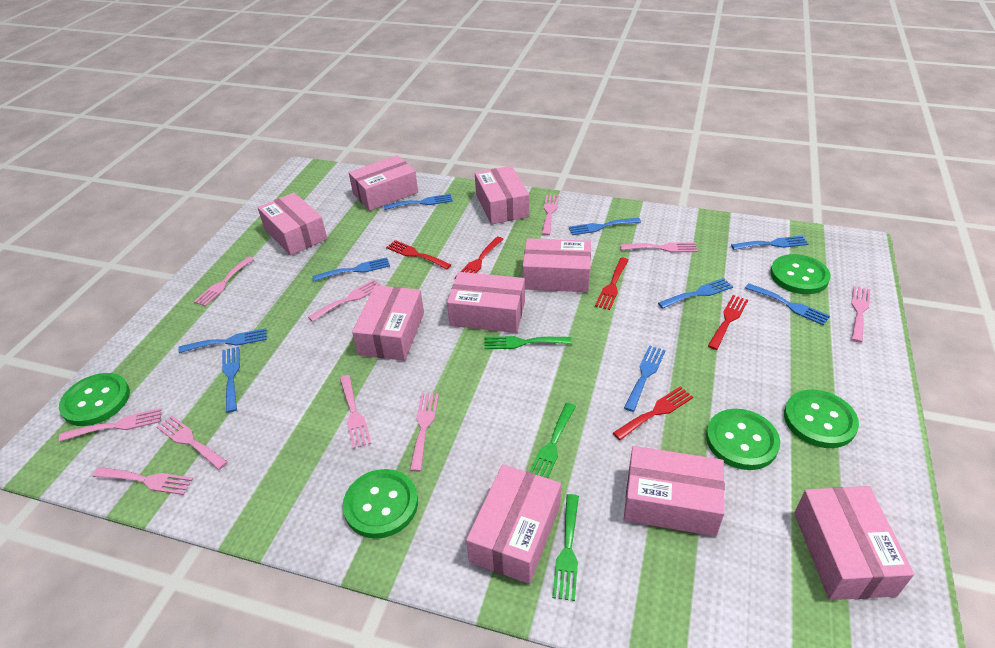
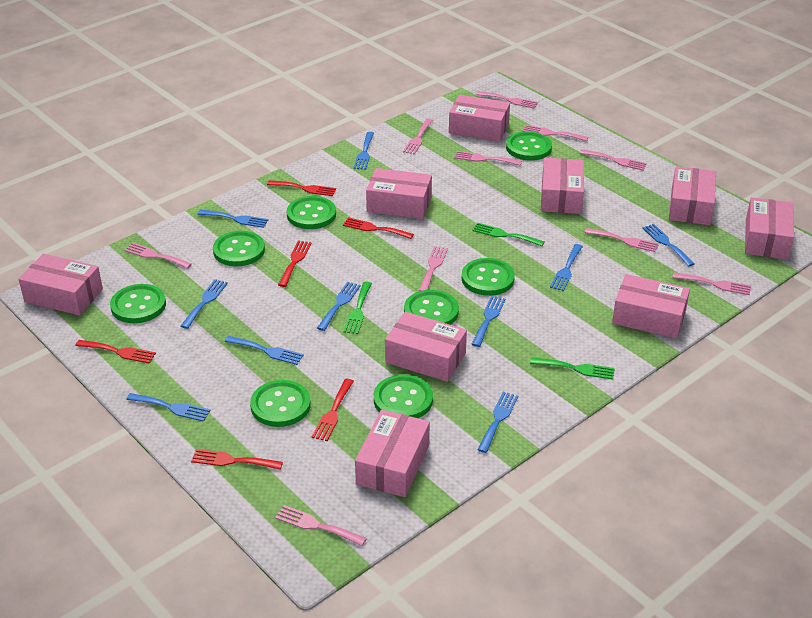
blue fork: 9 -> 10
green button: 5 -> 8
red fork: 5 -> 6

